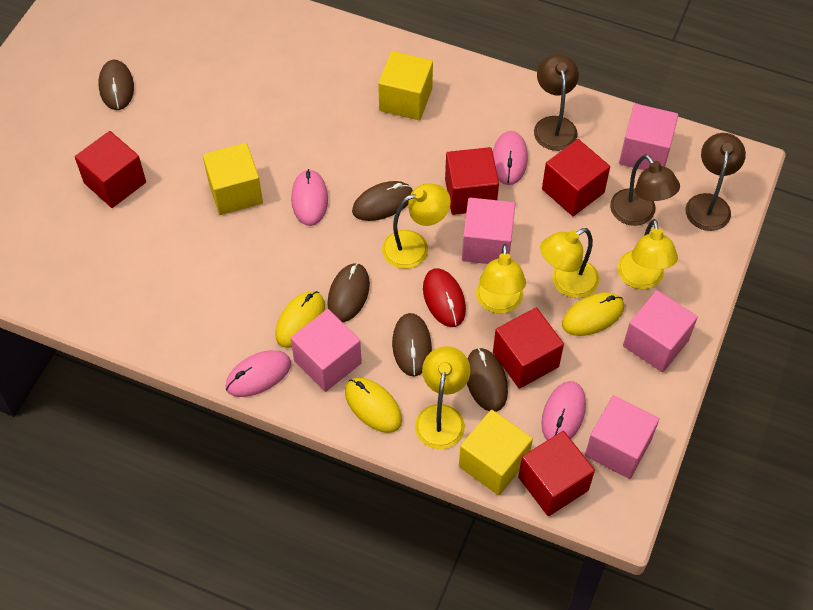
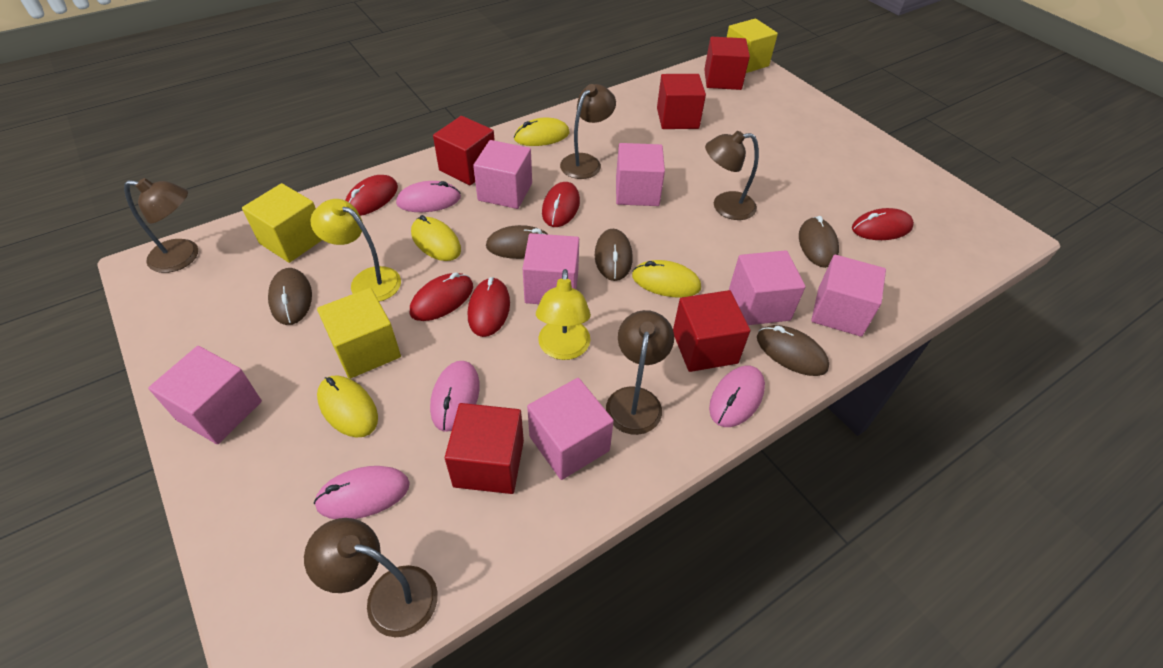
brown lamp: 3 -> 5
pink cube: 5 -> 7
red mouse: 1 -> 5
yellow lamp: 5 -> 2
yellow mouse: 3 -> 4

